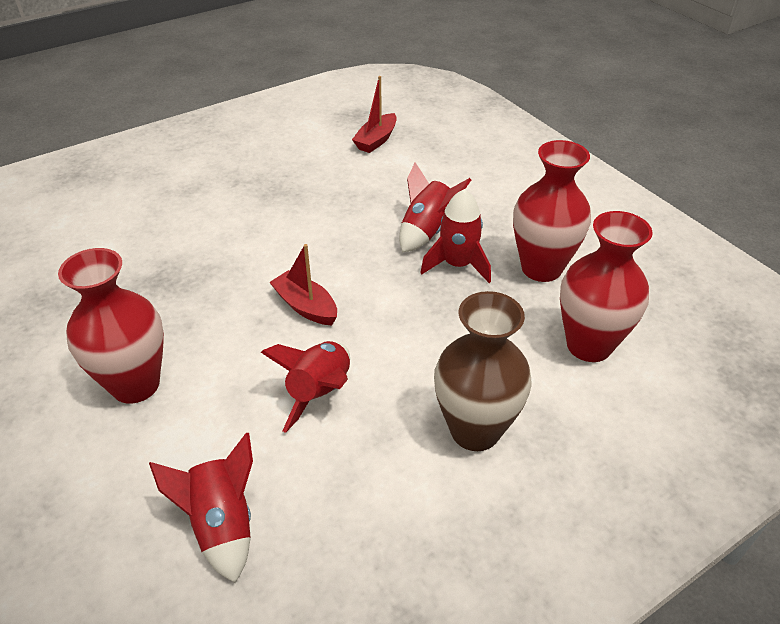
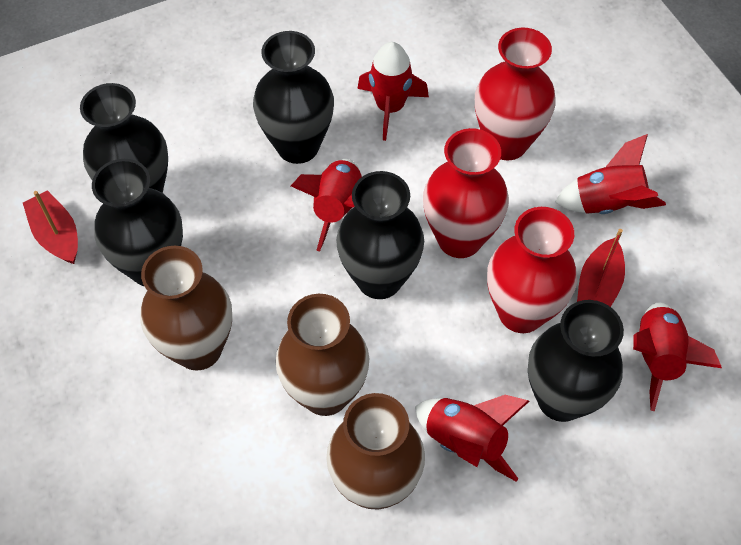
black vase: 0 -> 5
brown vase: 1 -> 3
red rocket: 4 -> 5

